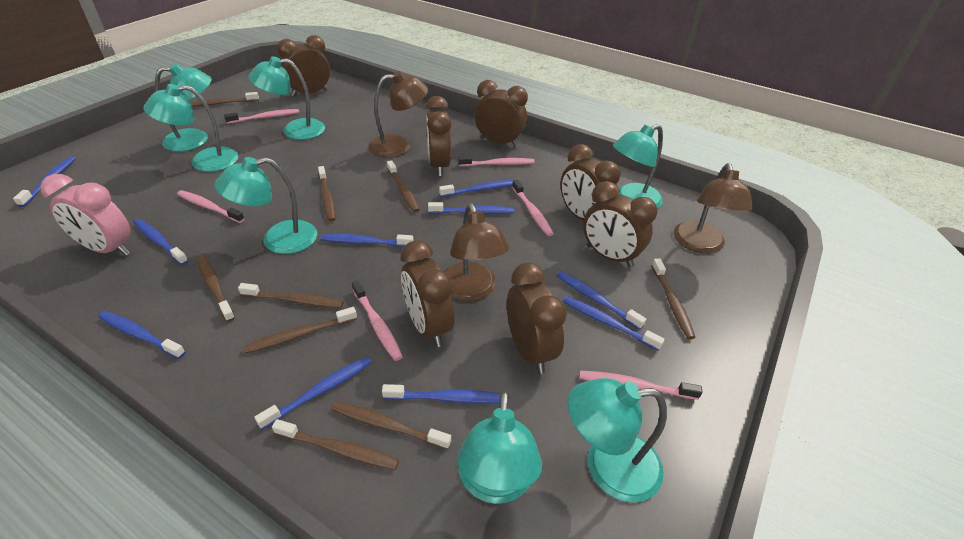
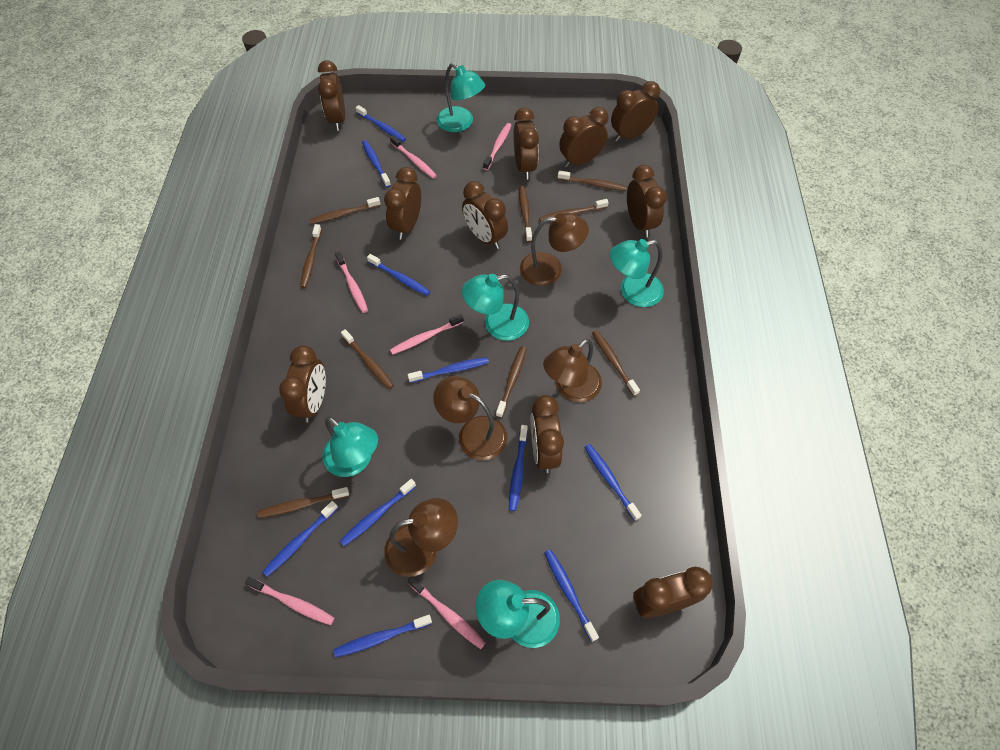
brown clock: 7 -> 10
brown lamp: 3 -> 4
pink clock: 1 -> 0
turquoise lamp: 7 -> 5

